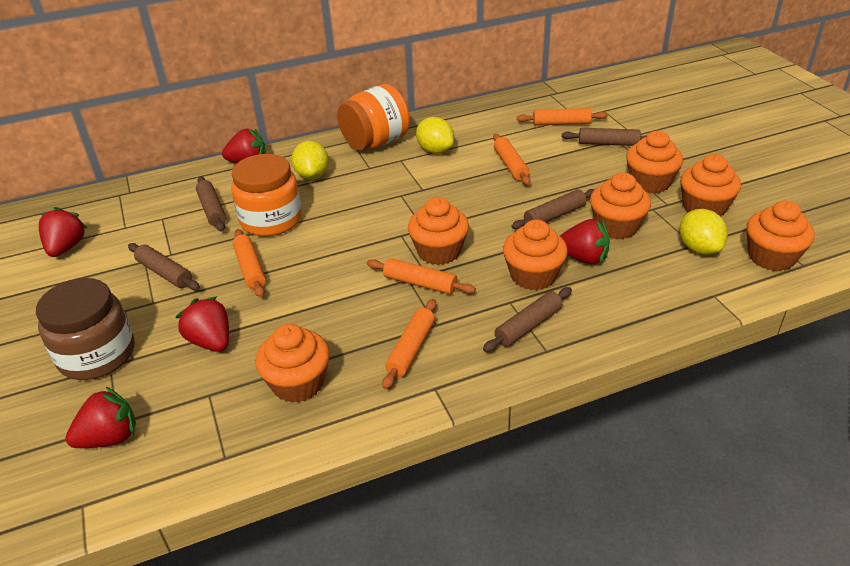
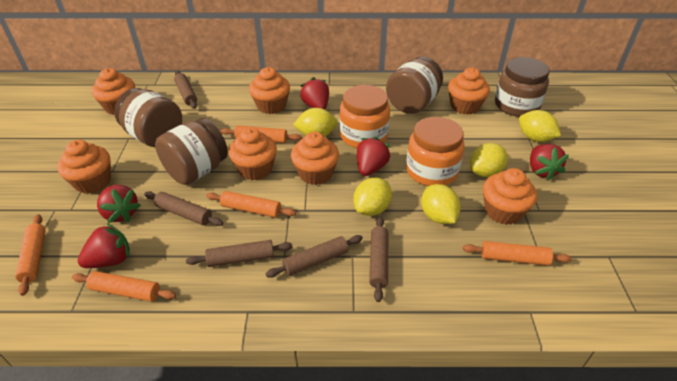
brown jar: 1 -> 4
yellow lemon: 3 -> 5

